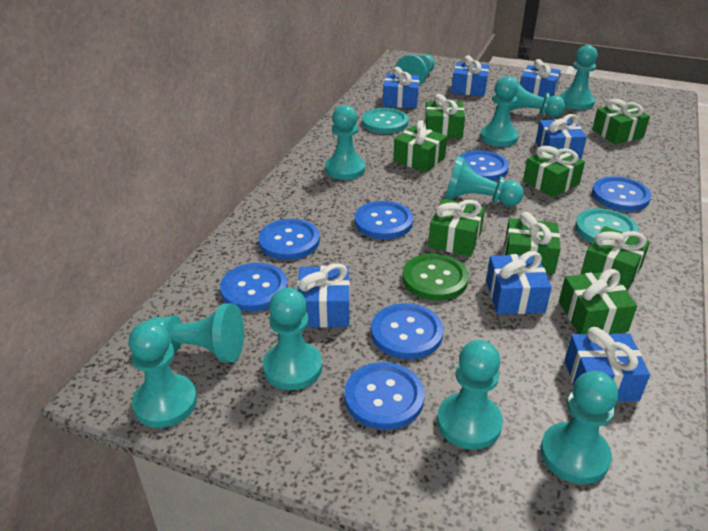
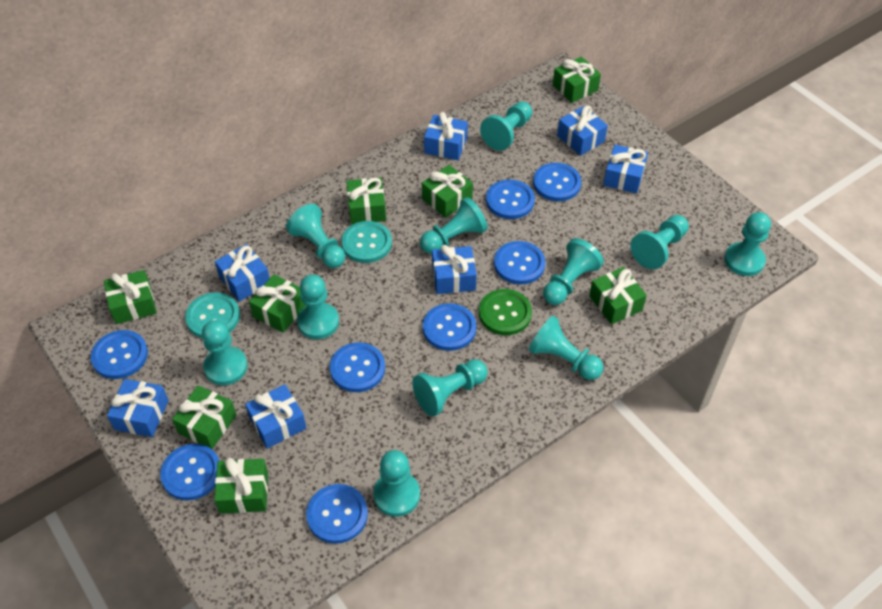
blue button: 7 -> 8

